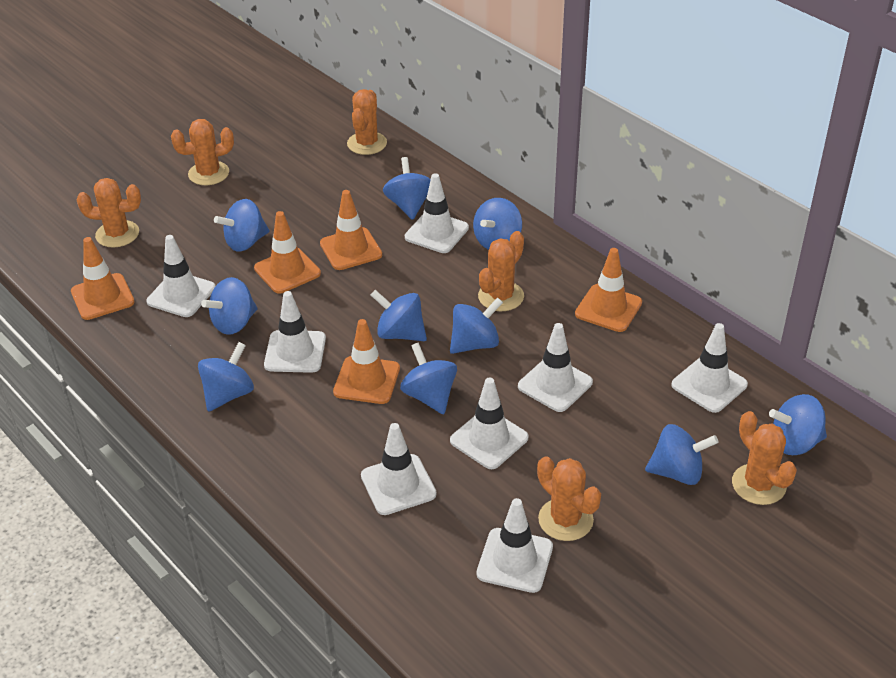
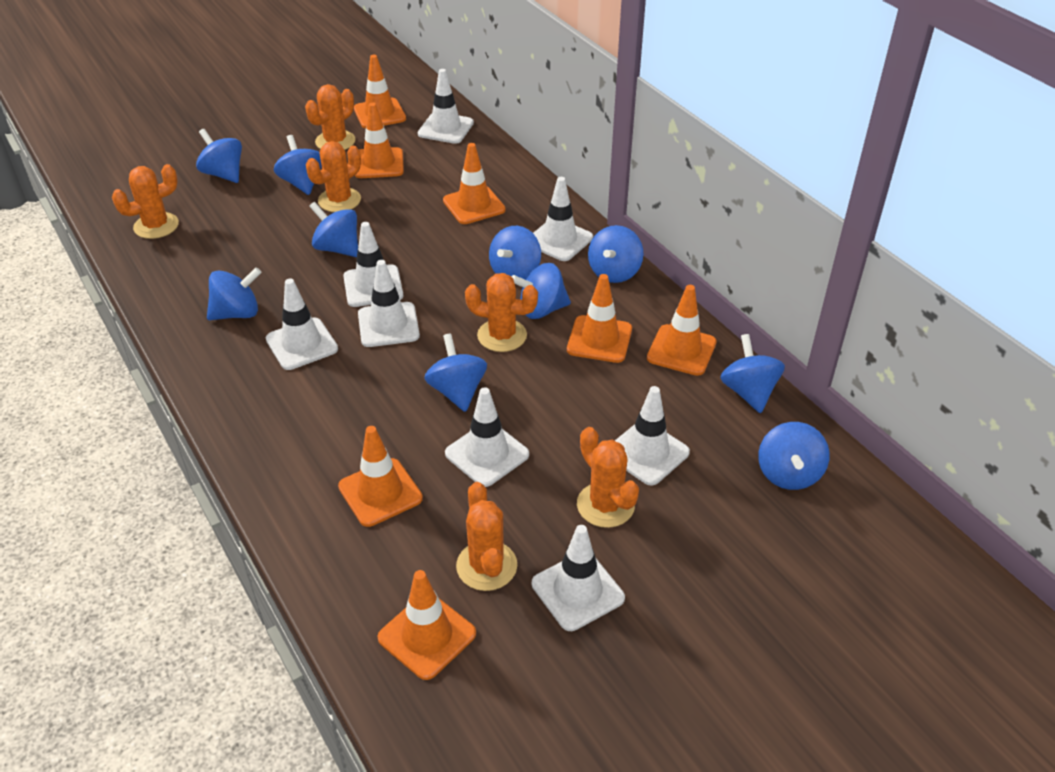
orange traffic cone: 5 -> 7

